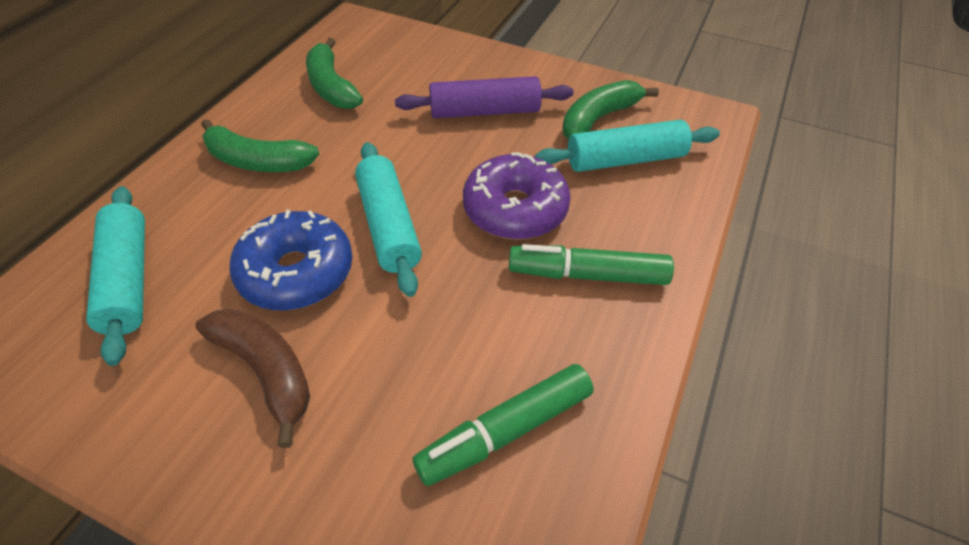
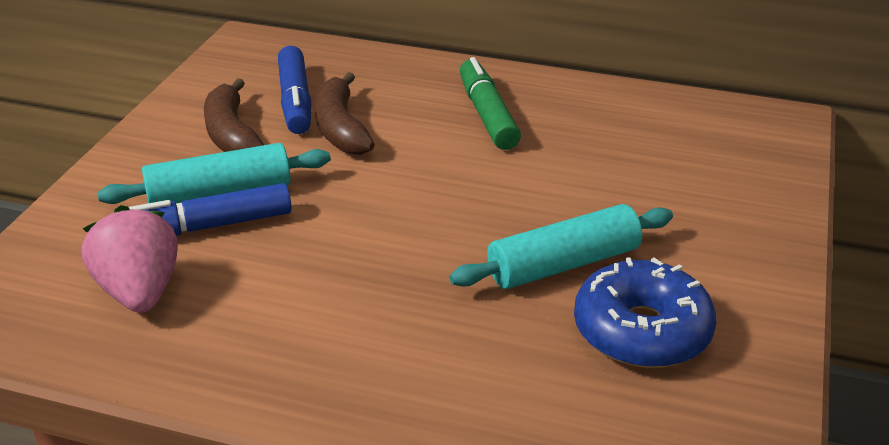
blue marker: 0 -> 2
brown banana: 1 -> 2
green banana: 3 -> 0
green marker: 2 -> 1
pink strawberry: 0 -> 1
purple donut: 1 -> 0
purple rolling pin: 1 -> 0
turquoise rolling pin: 3 -> 2

